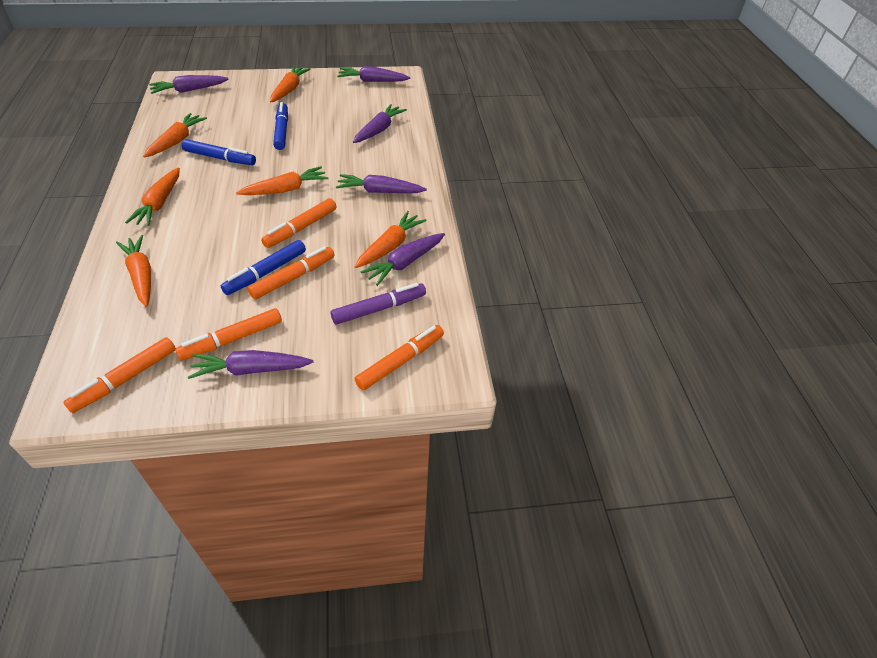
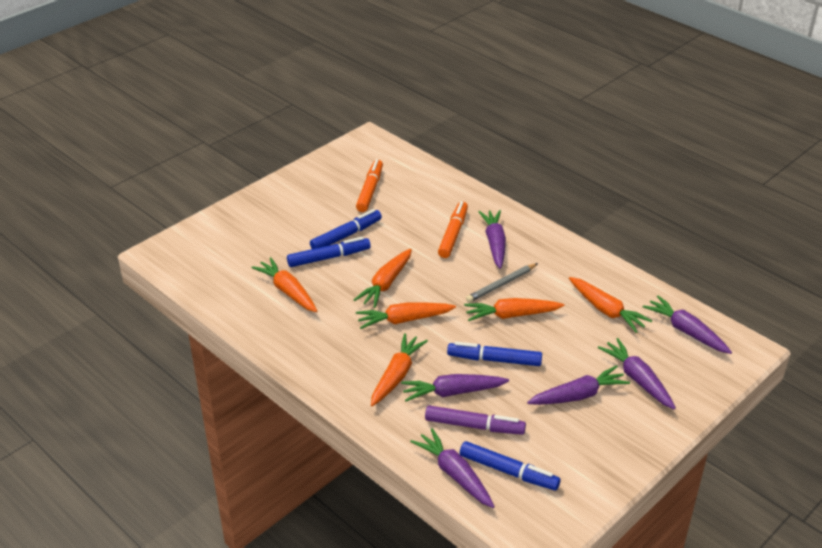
blue marker: 3 -> 4
grey pencil: 0 -> 1
orange marker: 5 -> 2

